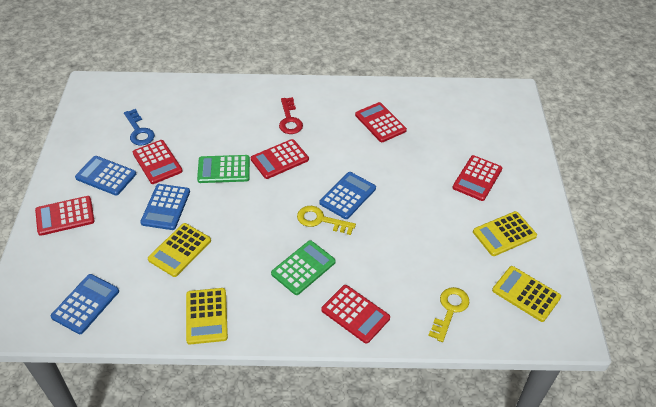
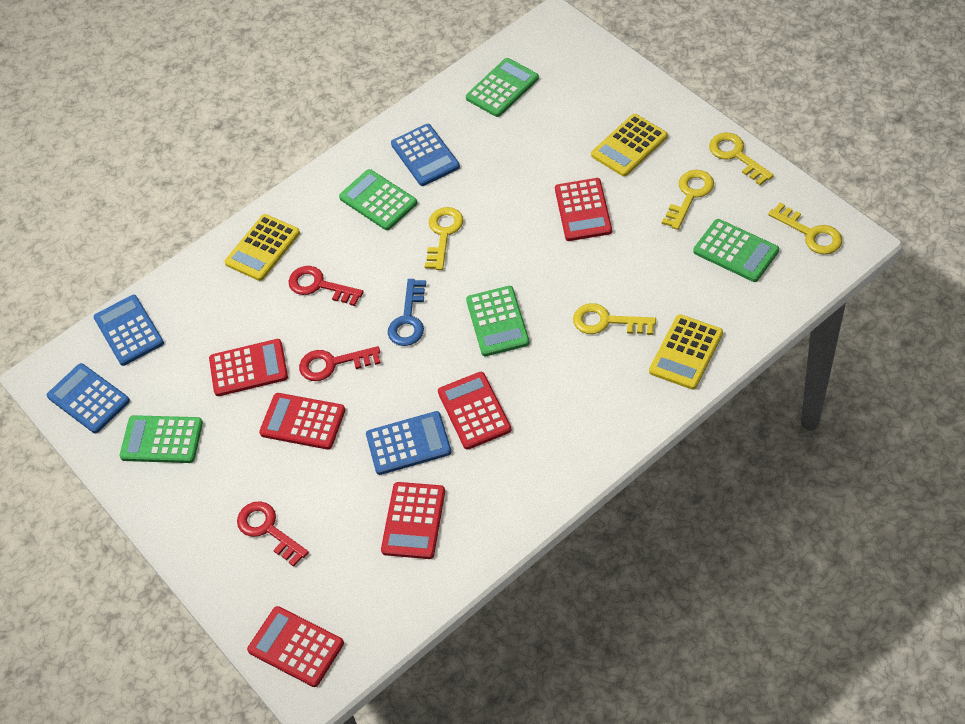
green calculator: 2 -> 5
red key: 1 -> 3
yellow calculator: 4 -> 3
yellow key: 2 -> 5

